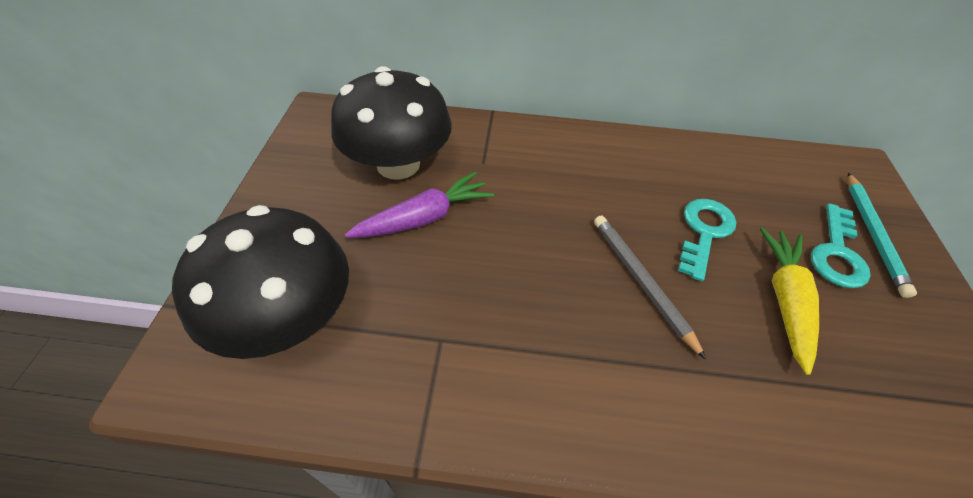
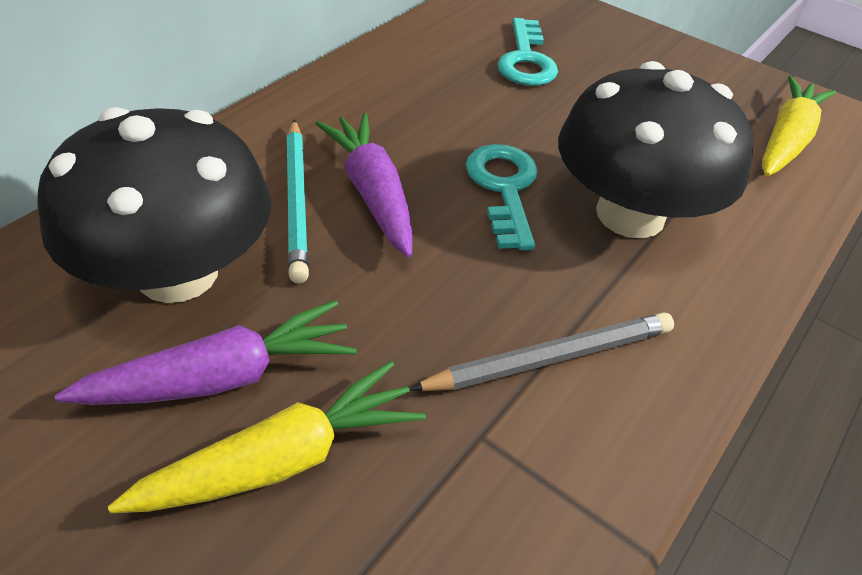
purple carrot: 1 -> 2
yellow carrot: 1 -> 2

